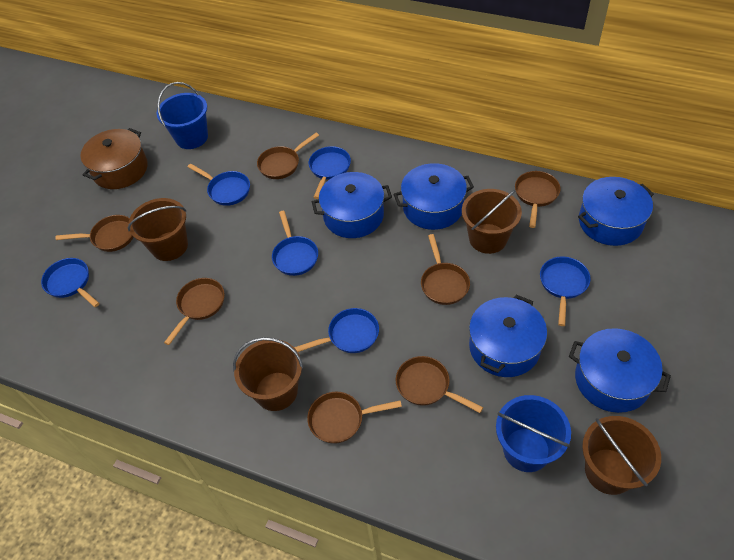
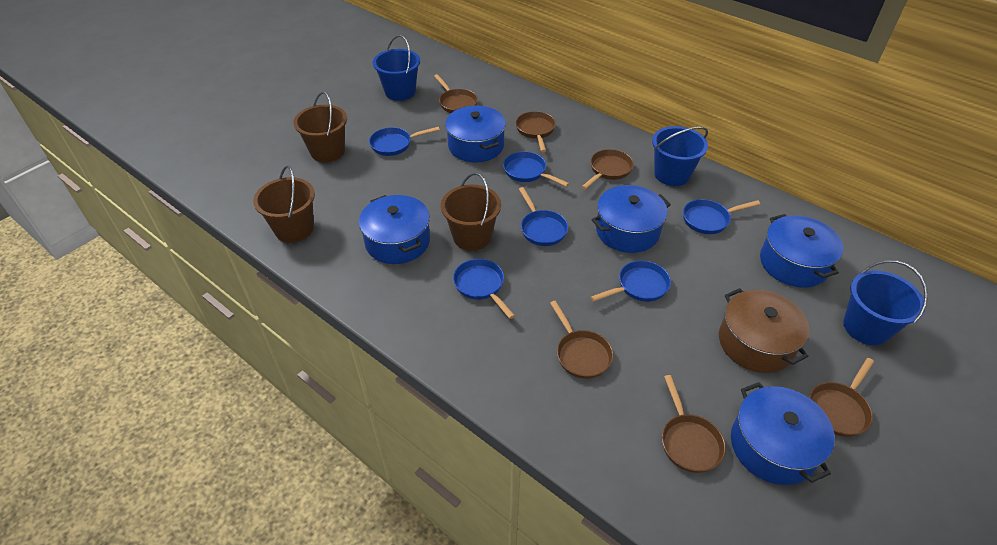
blue bucket: 2 -> 3
brown bucket: 4 -> 3
brown pan: 7 -> 6

